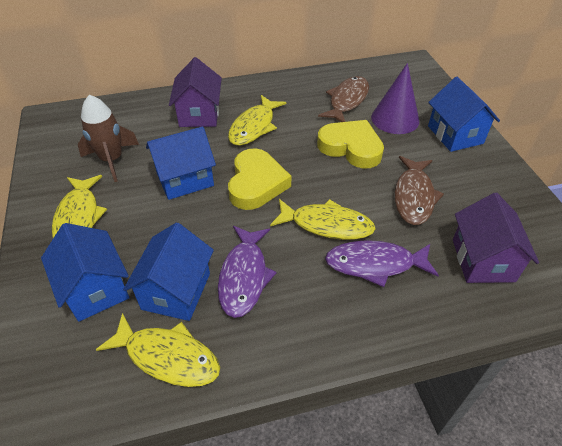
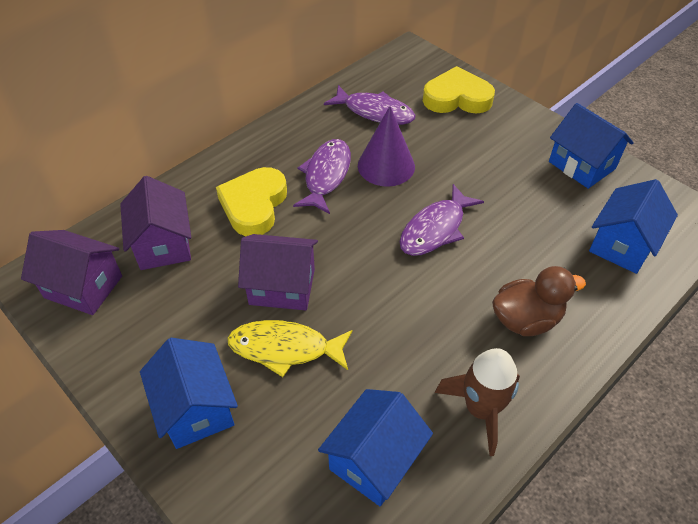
brown duck: 0 -> 1
brown fish: 2 -> 0
purple fish: 2 -> 3
purple house: 2 -> 3
yellow fish: 4 -> 1

